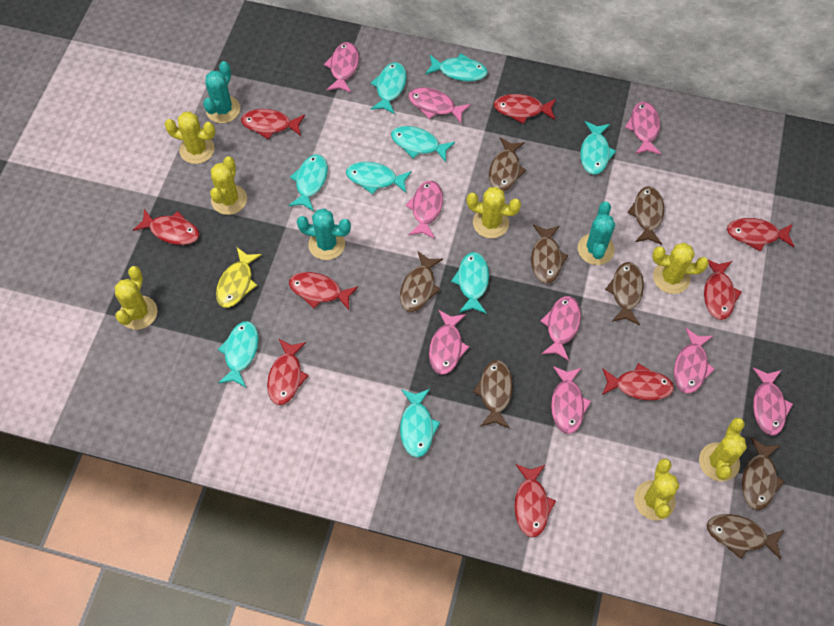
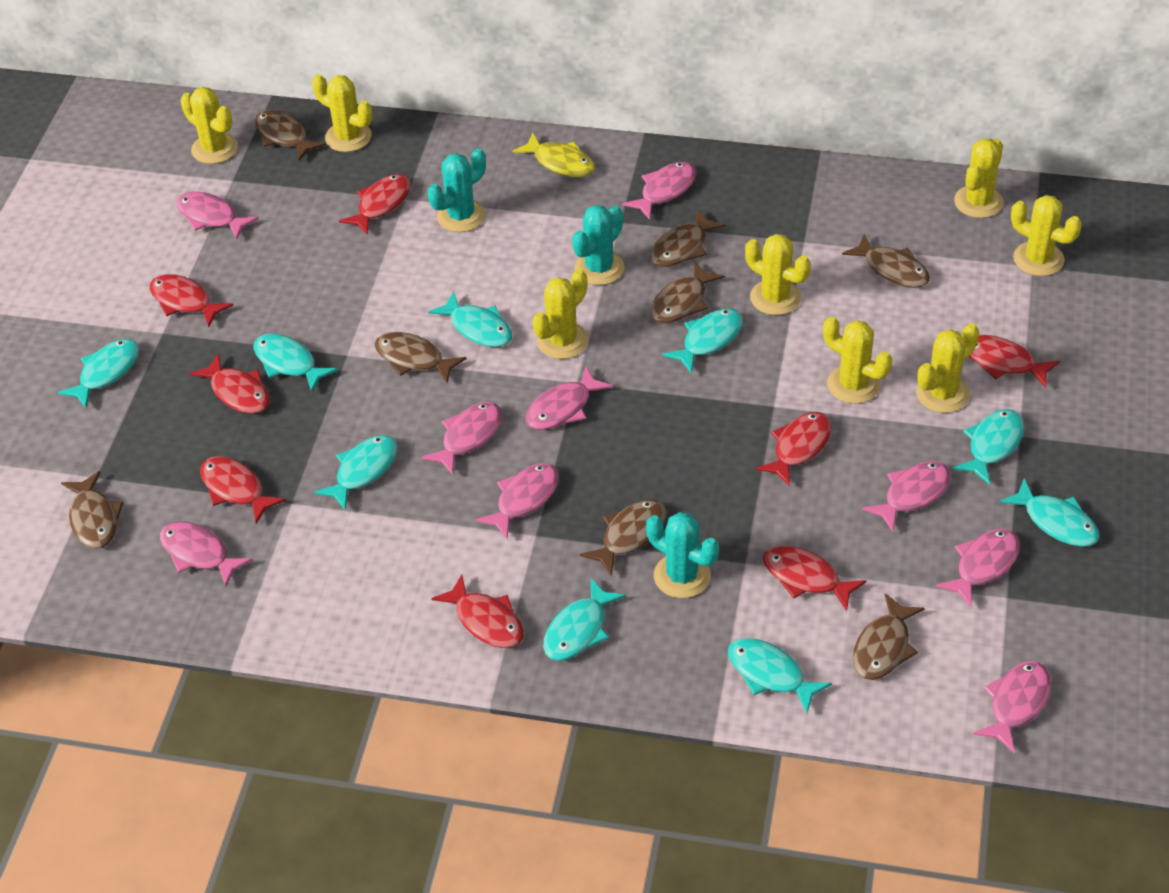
red fish: 9 -> 8
yellow cactus: 7 -> 8

